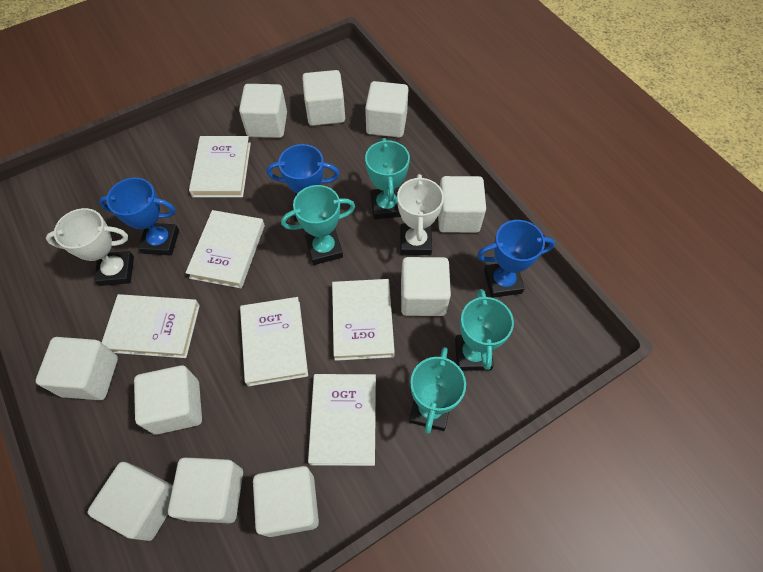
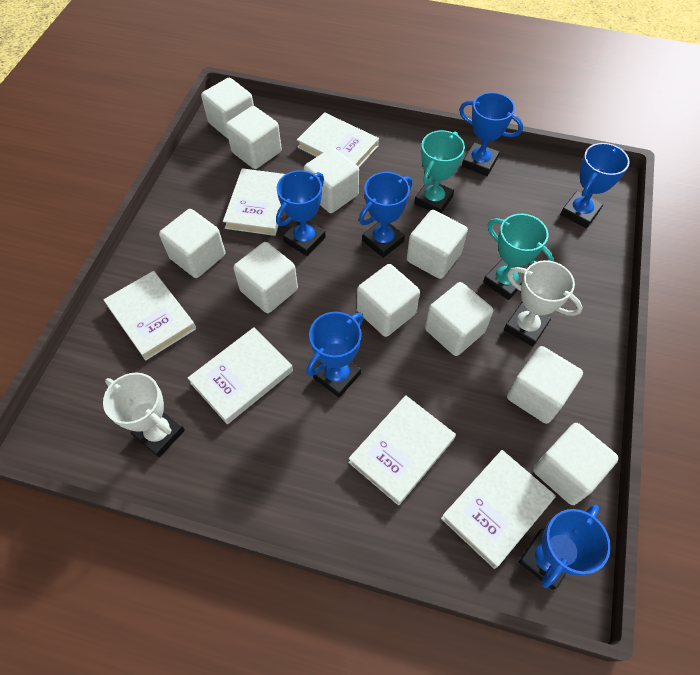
blue trophy: 3 -> 6
turquoise trophy: 4 -> 2

